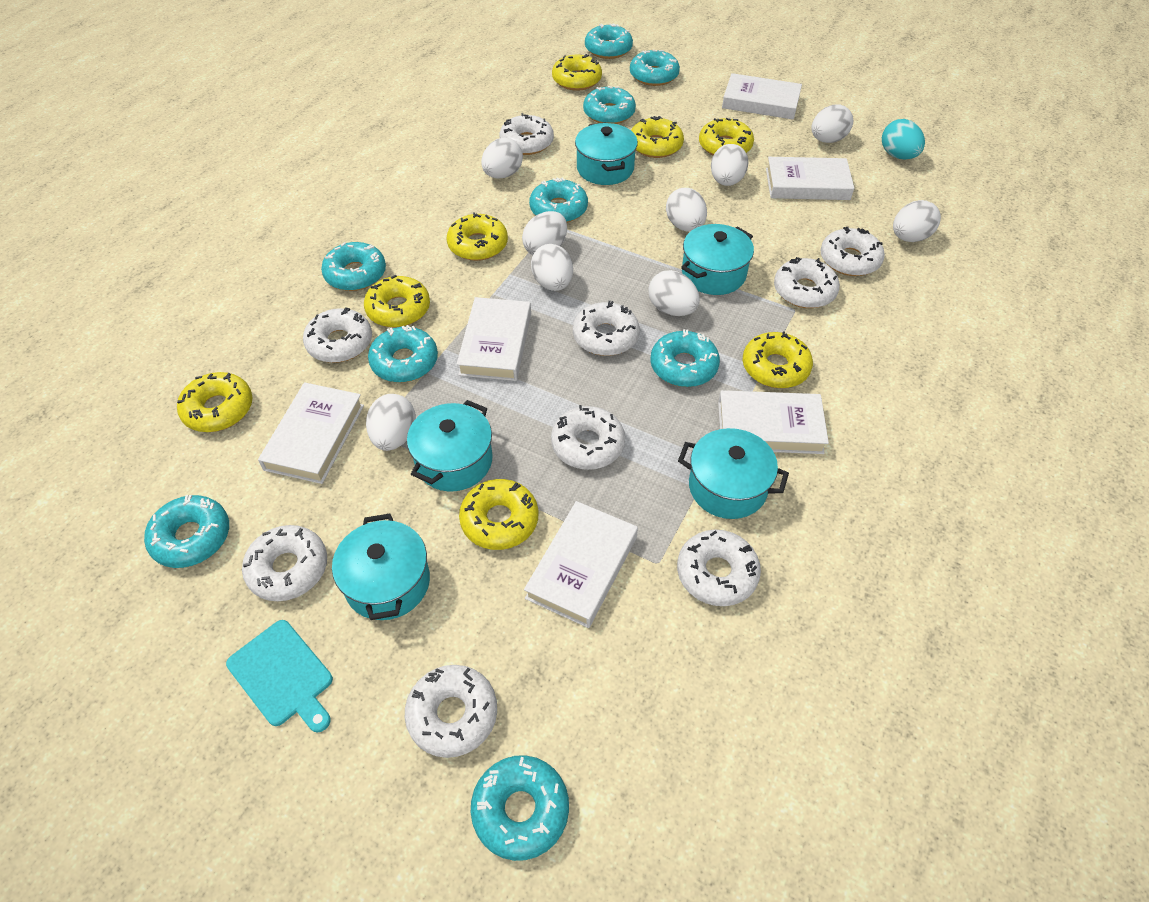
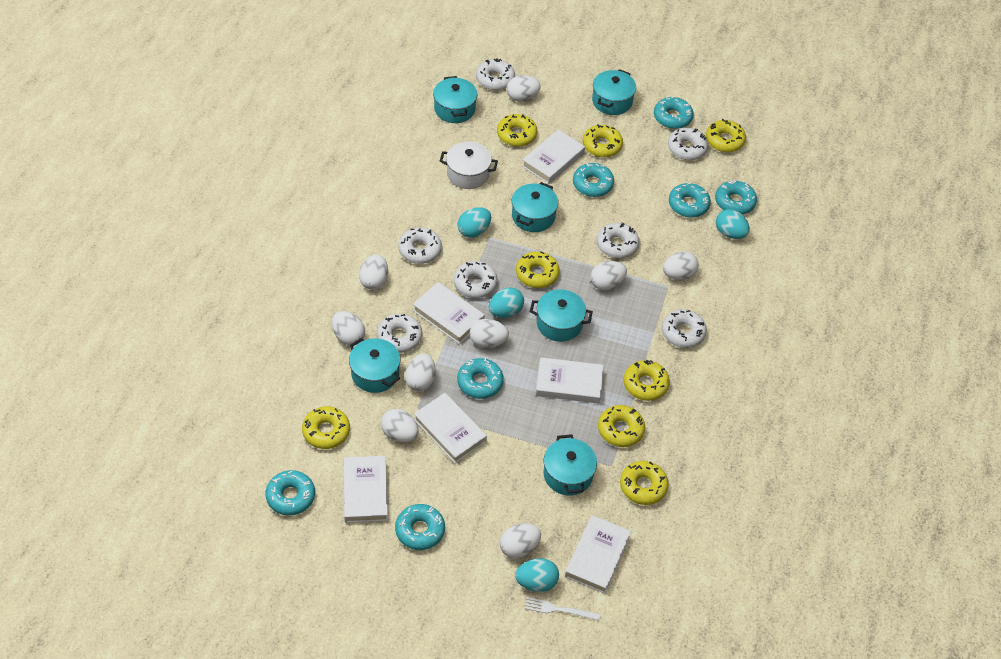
turquoise cutting board: 1 -> 0
turquoise donut: 9 -> 7
turquoise egg: 1 -> 4
turquoise pot: 5 -> 6
white donut: 9 -> 7
white fork: 0 -> 1
white pot: 0 -> 1

